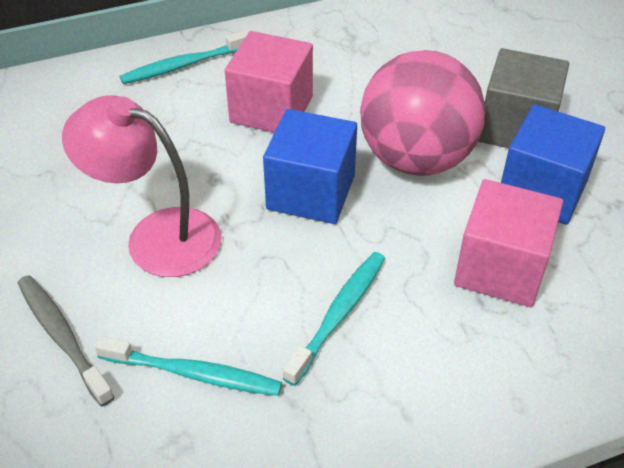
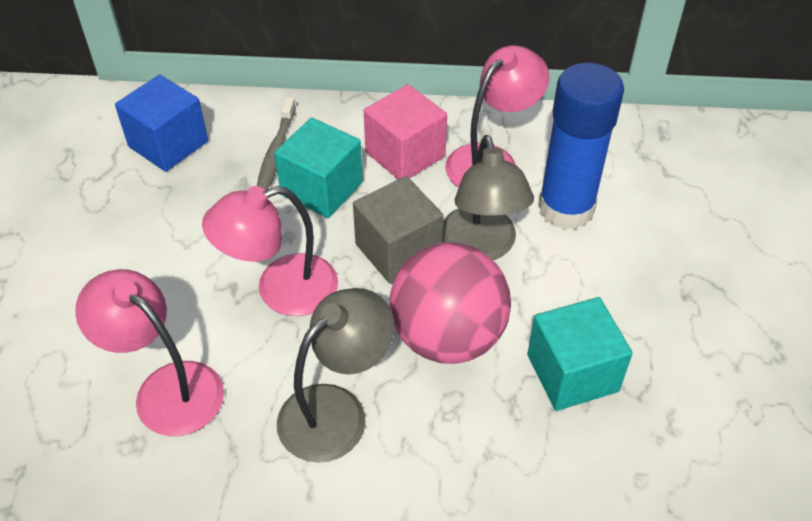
blue cube: 2 -> 1
blue glue stick: 0 -> 1
grey lamp: 0 -> 2
pink cube: 2 -> 1
pink lamp: 1 -> 3
turquoise cube: 0 -> 2
turquoise toothbrush: 3 -> 0

